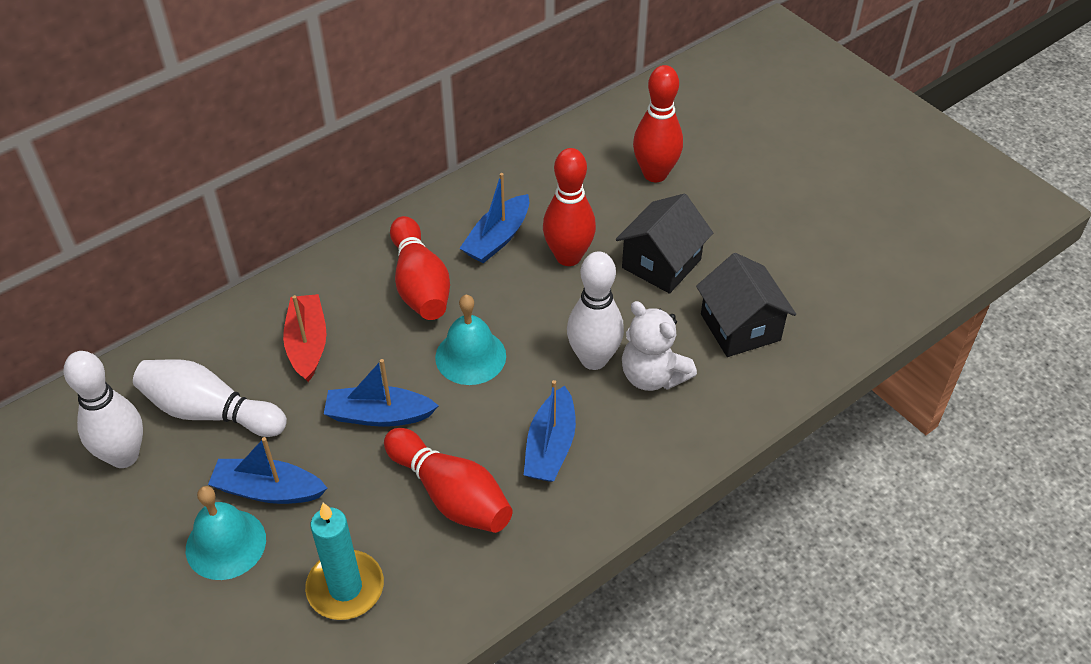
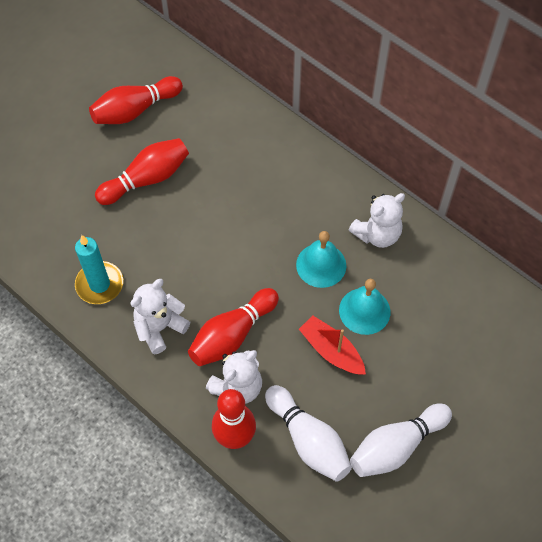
black house: 2 -> 0
blue boat: 4 -> 0
white bowling pin: 3 -> 2
white teddy bear: 1 -> 3

